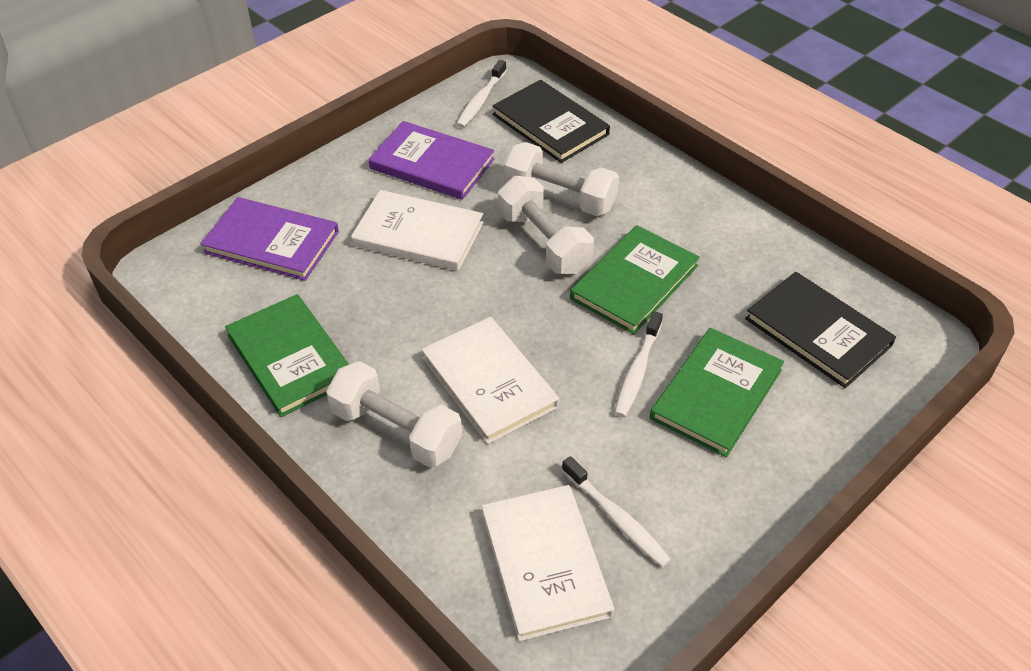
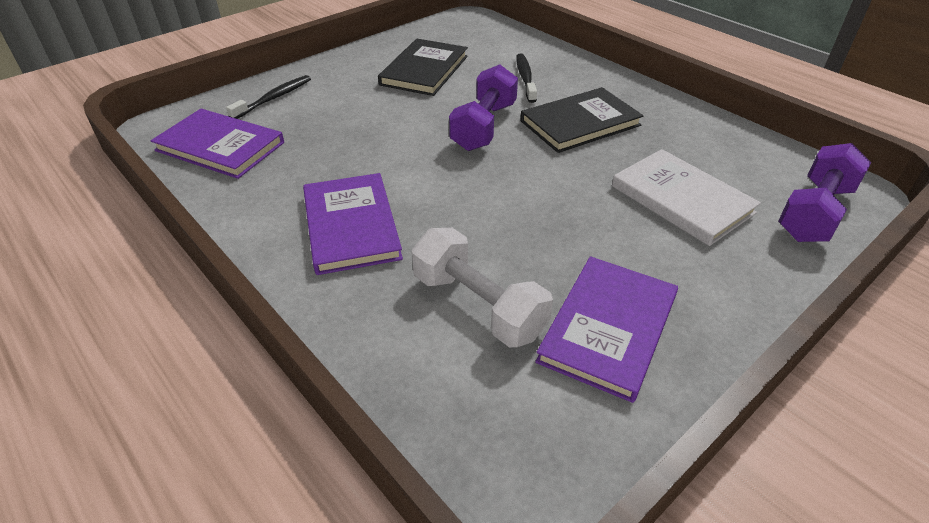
black toothbrush: 0 -> 2
green book: 3 -> 0
purple book: 2 -> 3
purple dumbbell: 0 -> 2
white book: 3 -> 1
white dumbbell: 3 -> 1
white toothbrush: 3 -> 0

